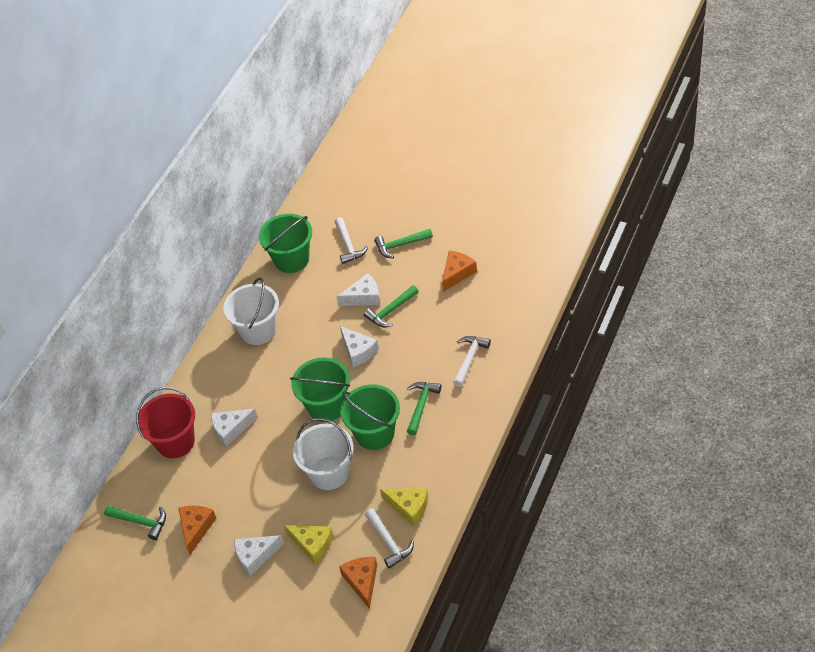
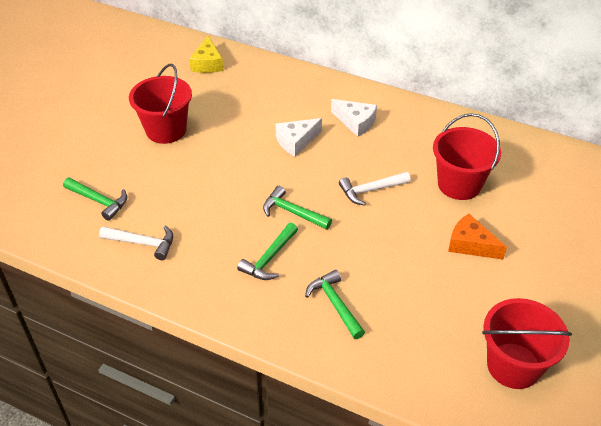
green bucket: 3 -> 0
orange cheese: 3 -> 1
red bucket: 1 -> 3
white bucket: 2 -> 0
white cheese: 4 -> 2
white hammer: 3 -> 2
yellow cheese: 2 -> 1

